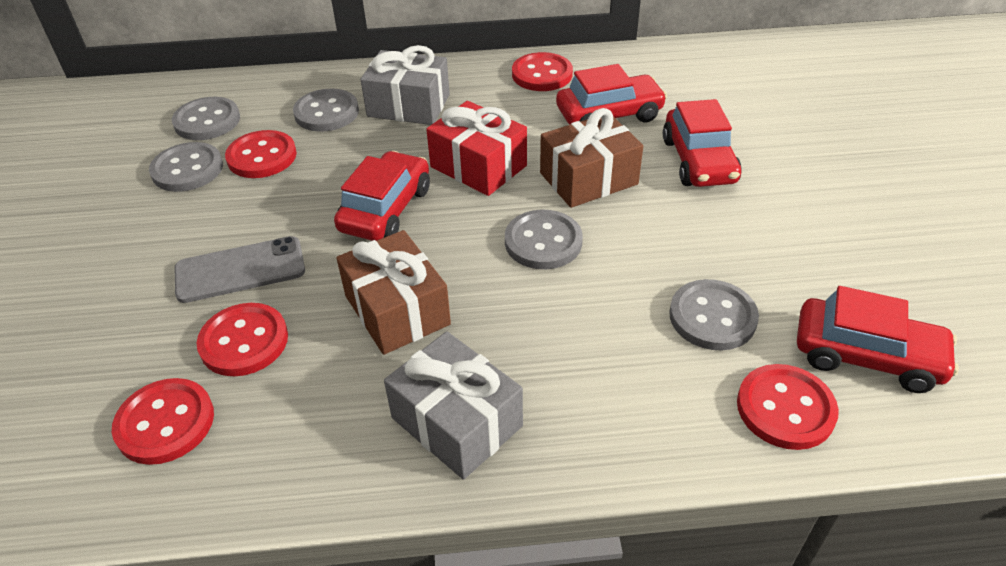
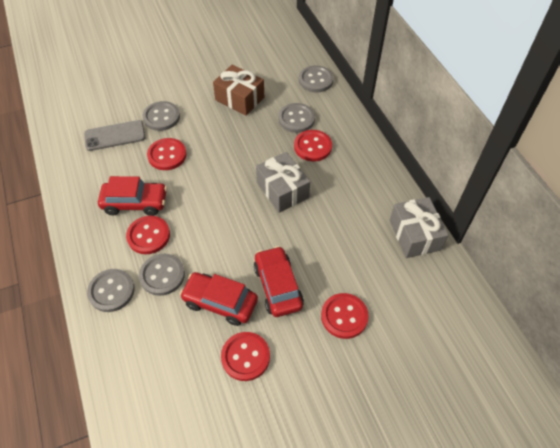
brown gift: 2 -> 1
red car: 4 -> 3
red gift: 1 -> 0

